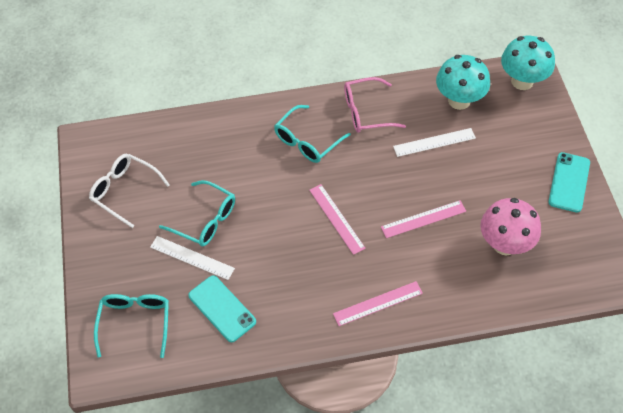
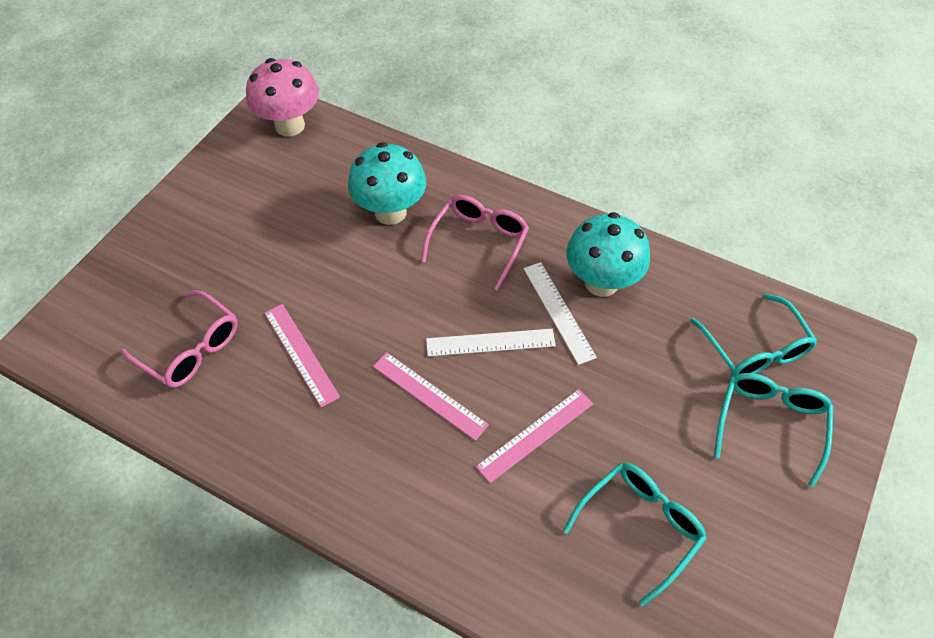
pink glasses: 1 -> 2
turquoise phone: 2 -> 0
white glasses: 1 -> 0

